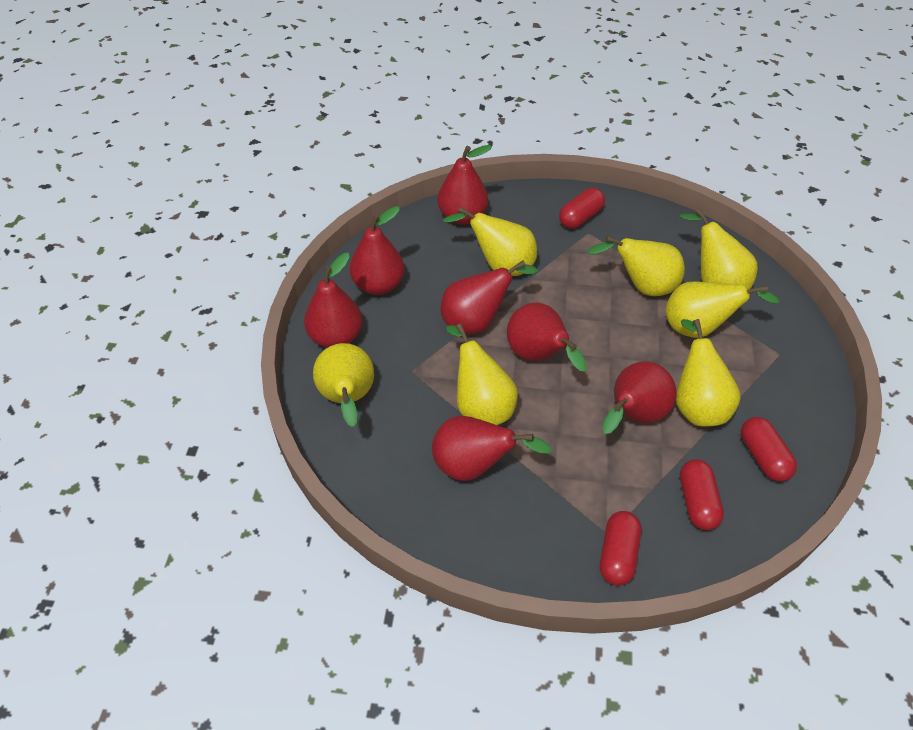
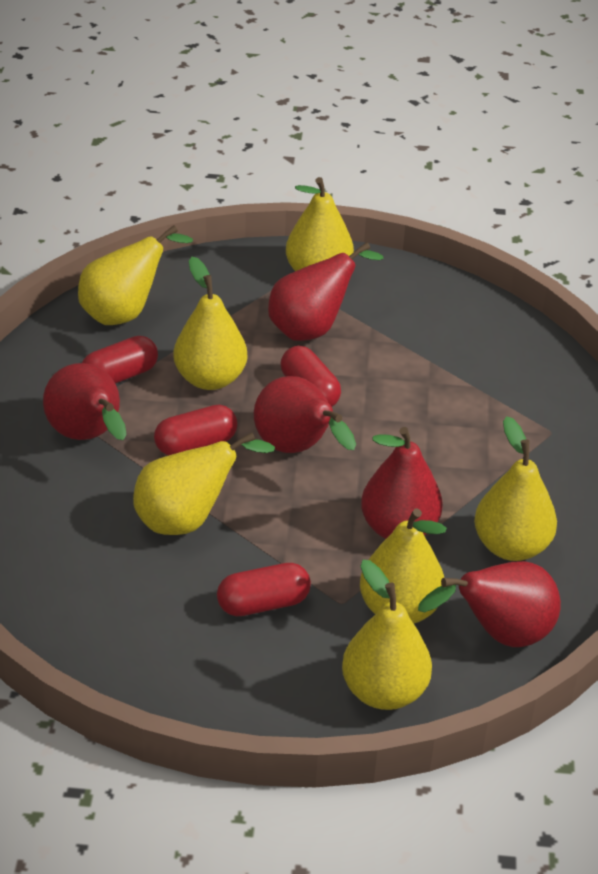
red pear: 7 -> 5

